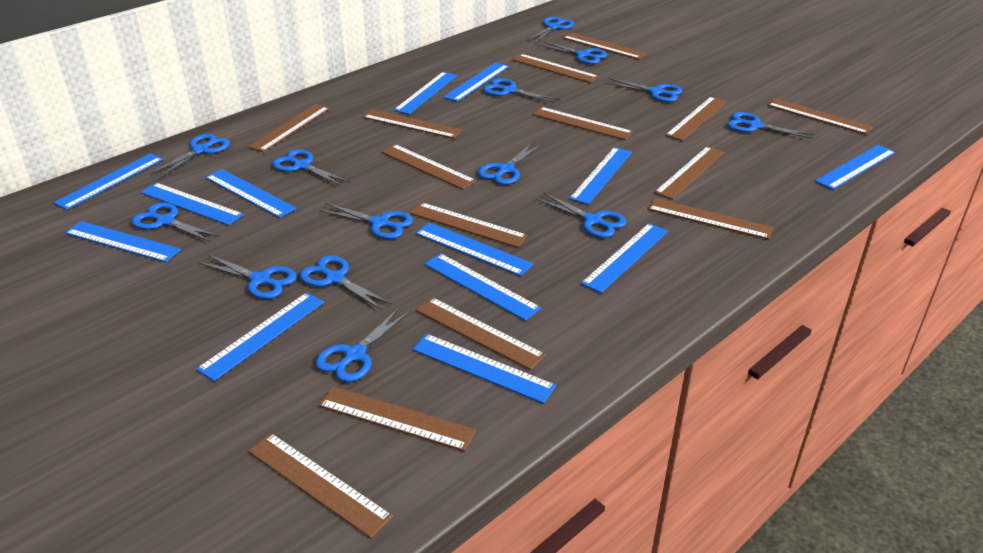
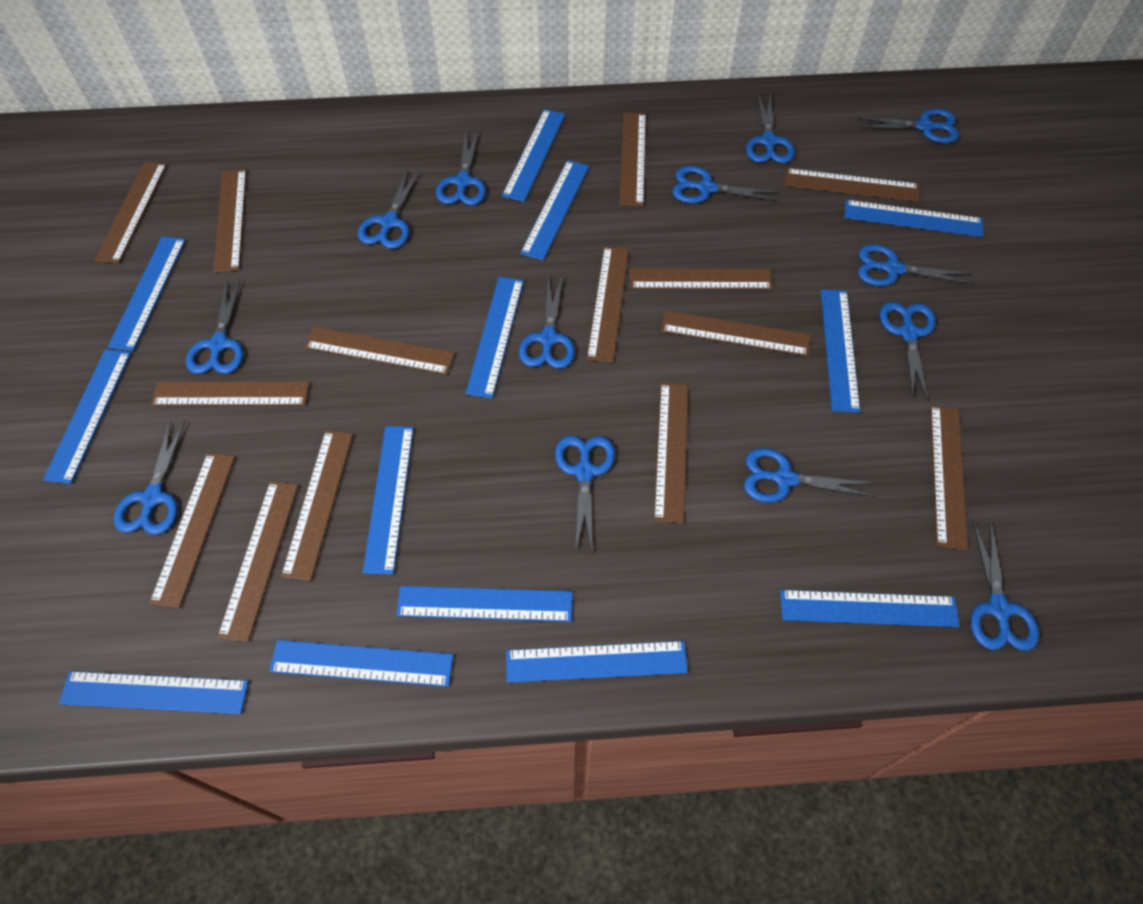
blue scissors: 14 -> 13

